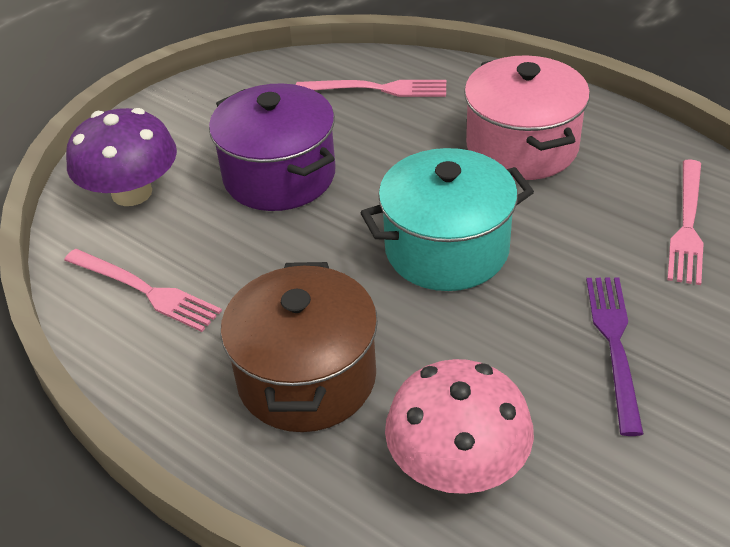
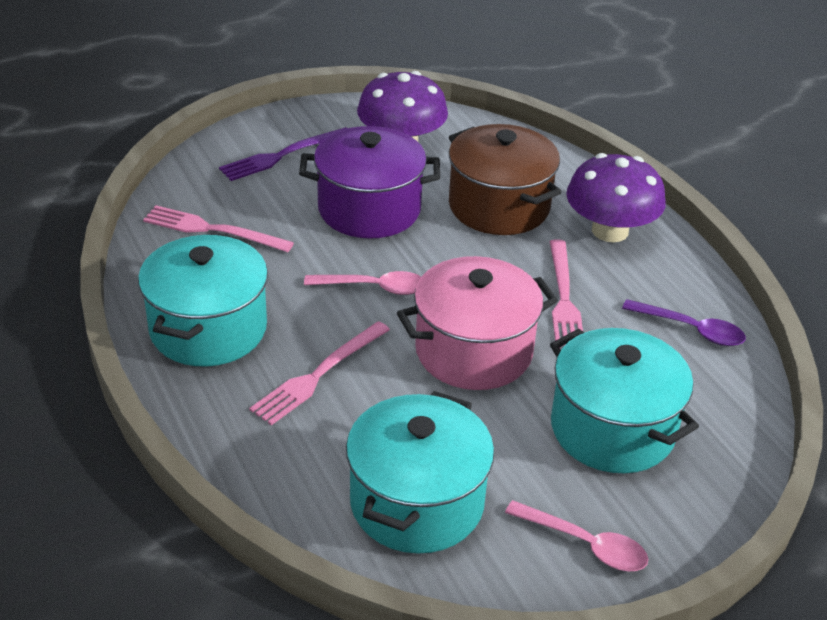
pink mushroom: 1 -> 0
pink spoon: 0 -> 2
purple mushroom: 1 -> 2
purple spoon: 0 -> 1
turquoise pot: 1 -> 3

